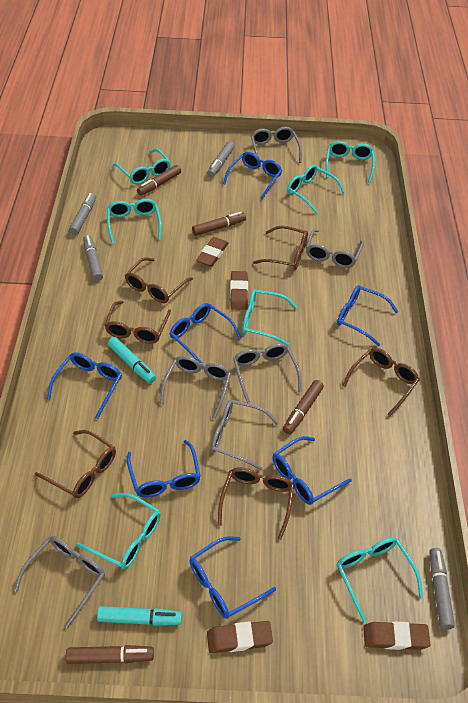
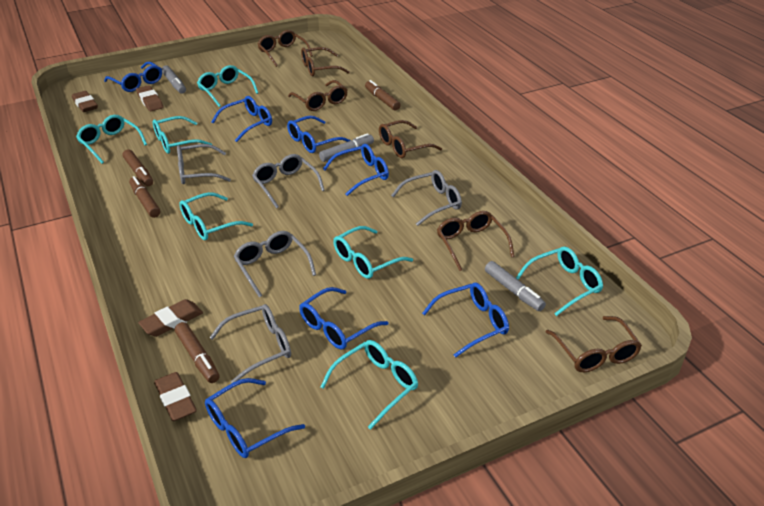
grey glasses: 6 -> 5
grey marker: 4 -> 3
turquoise marker: 2 -> 0

